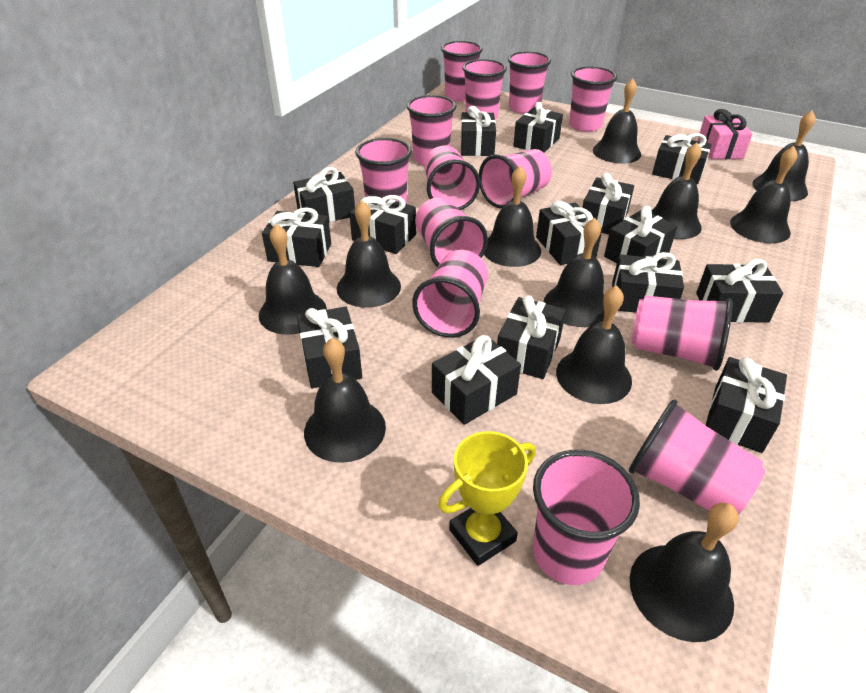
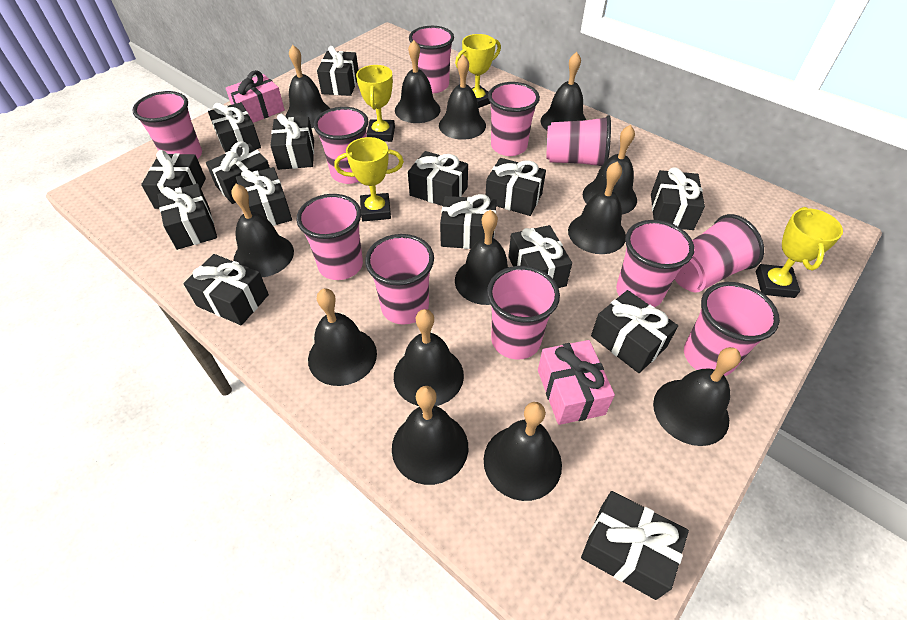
black bell: 11 -> 13
pink cup: 13 -> 11
pink gift: 1 -> 2
yellow trophy: 1 -> 4

